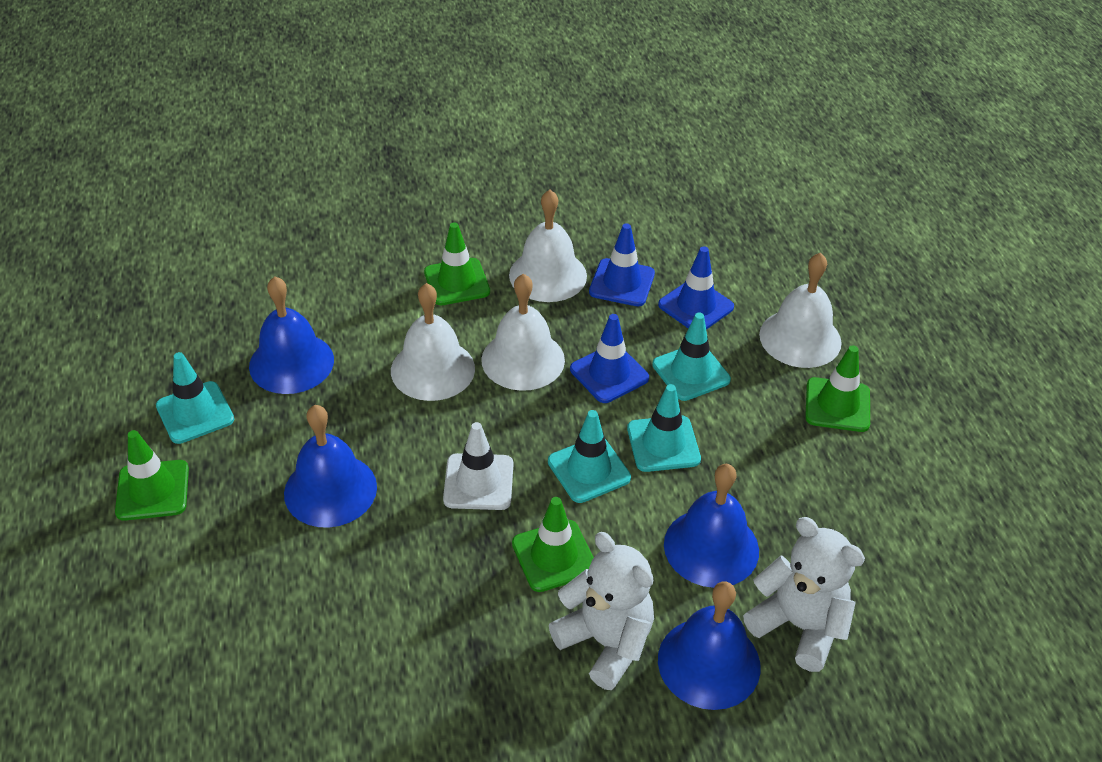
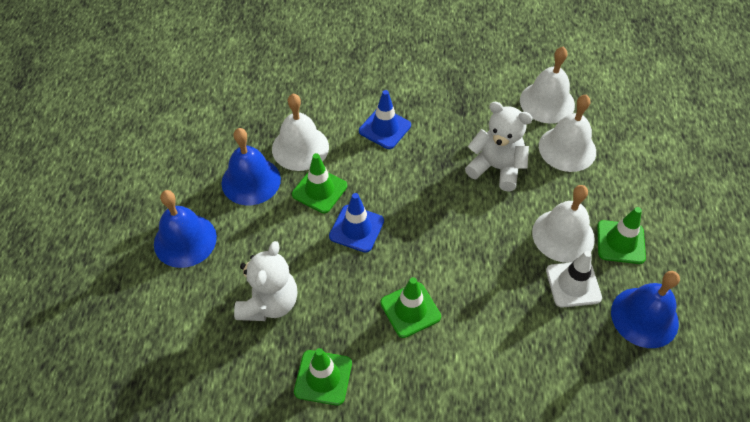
blue bell: 4 -> 3
blue traffic cone: 3 -> 2
turquoise traffic cone: 4 -> 0

